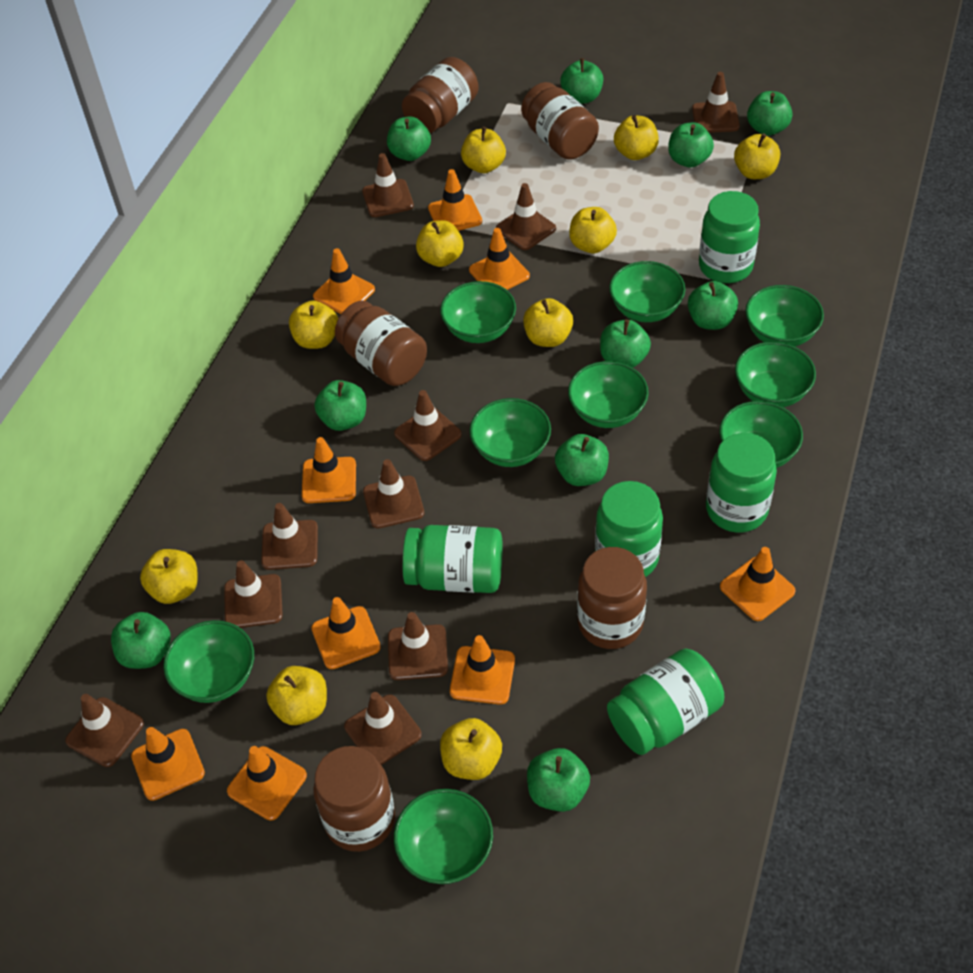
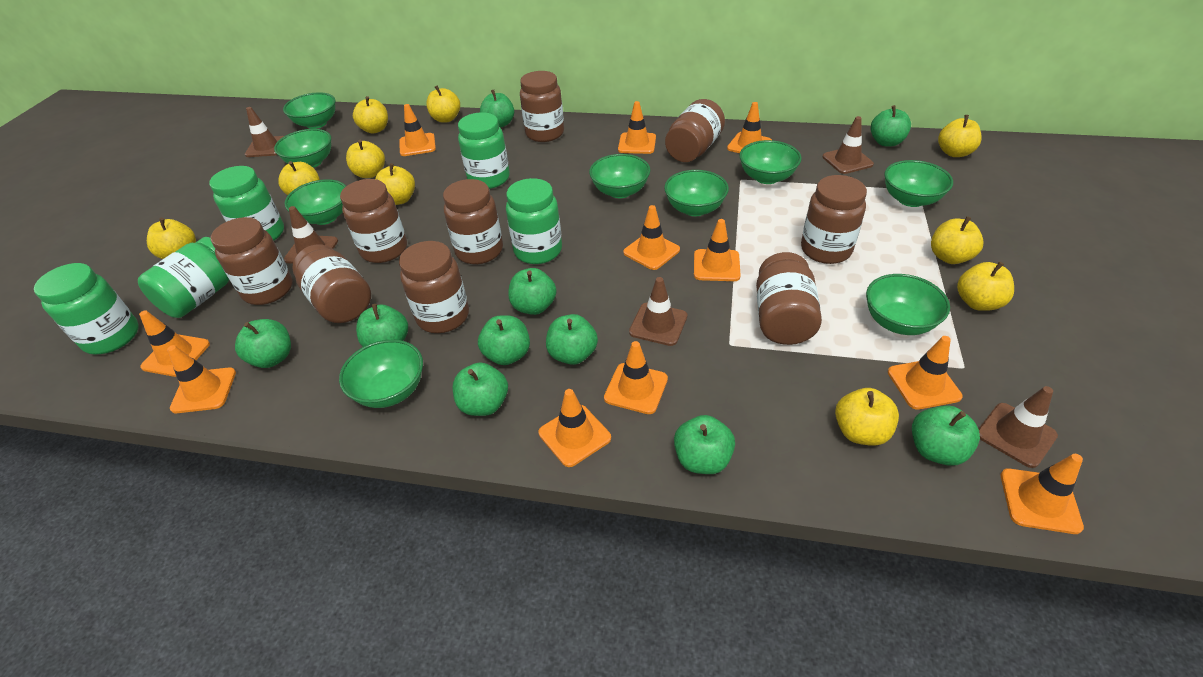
brown jar: 5 -> 9
brown traffic cone: 10 -> 5
orange traffic cone: 9 -> 11

